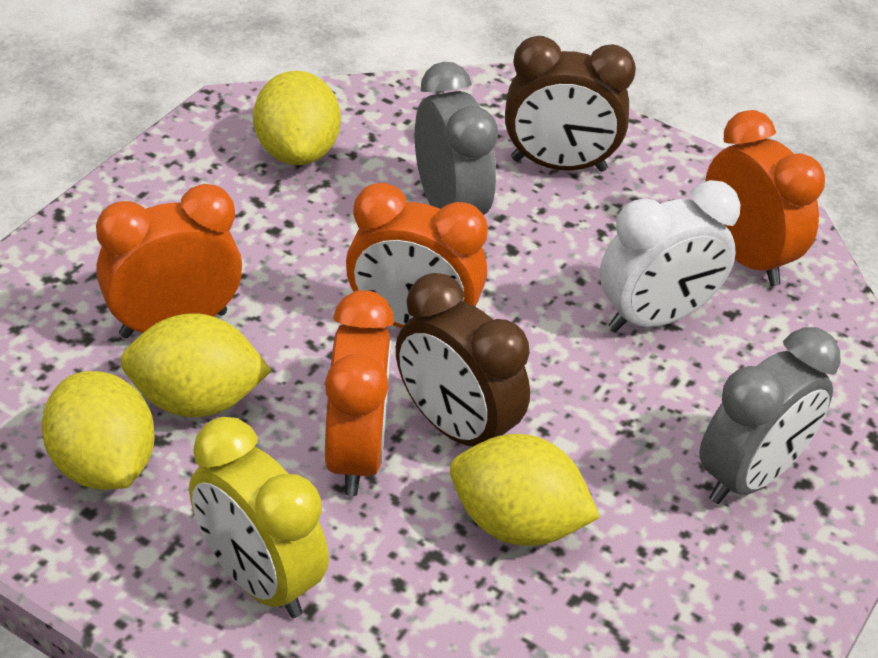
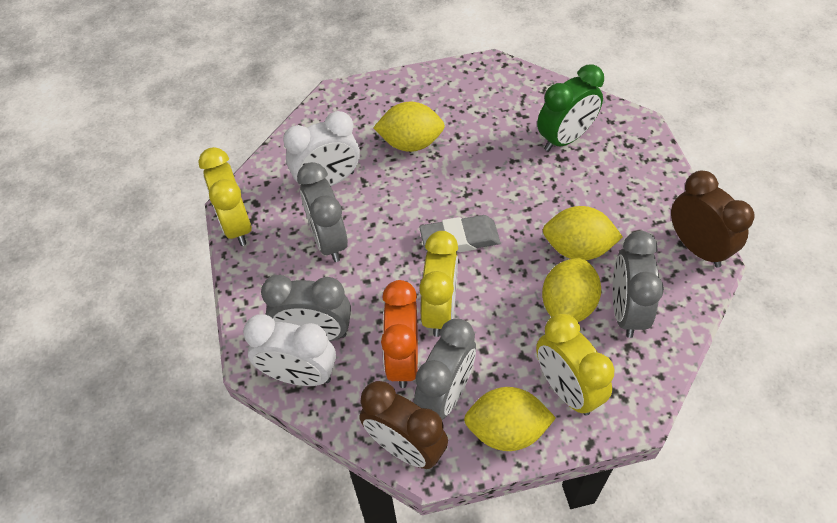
green clock: 0 -> 1
grey clock: 2 -> 4
grey eraser: 0 -> 1
orange clock: 4 -> 1
white clock: 1 -> 2
yellow clock: 1 -> 3

